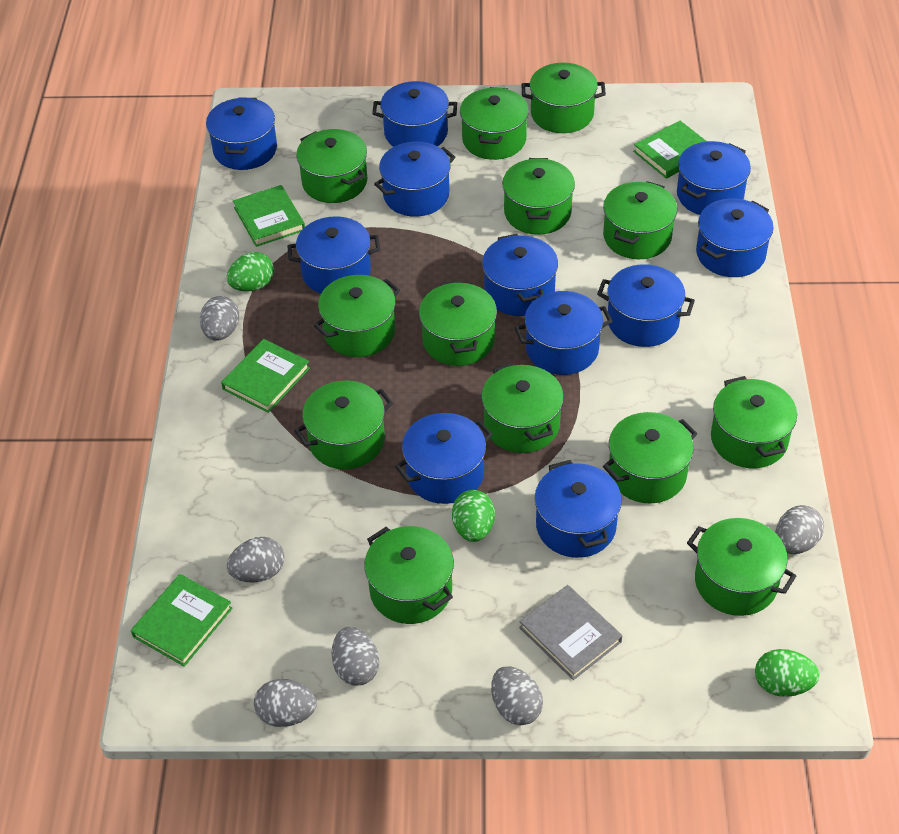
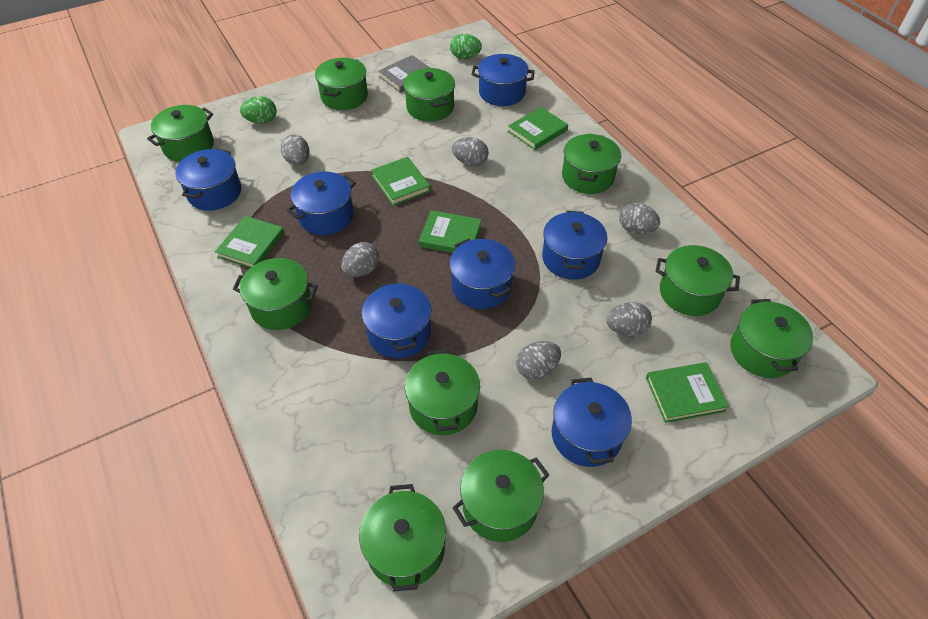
blue pot: 11 -> 7
green book: 4 -> 5
green egg: 3 -> 2
green pot: 13 -> 10

